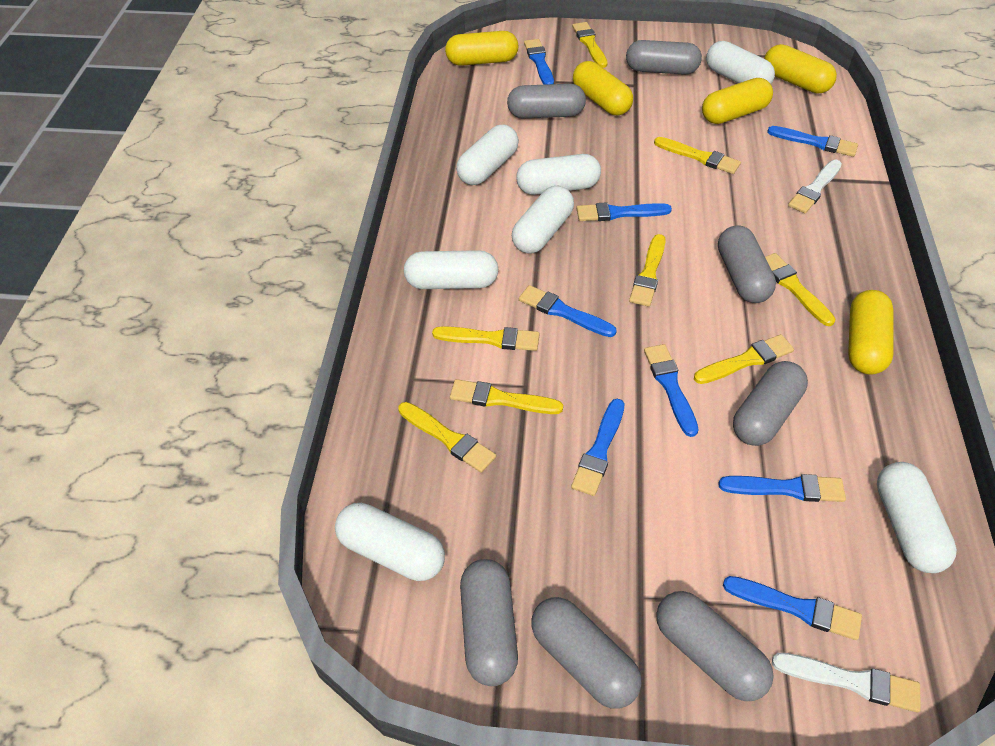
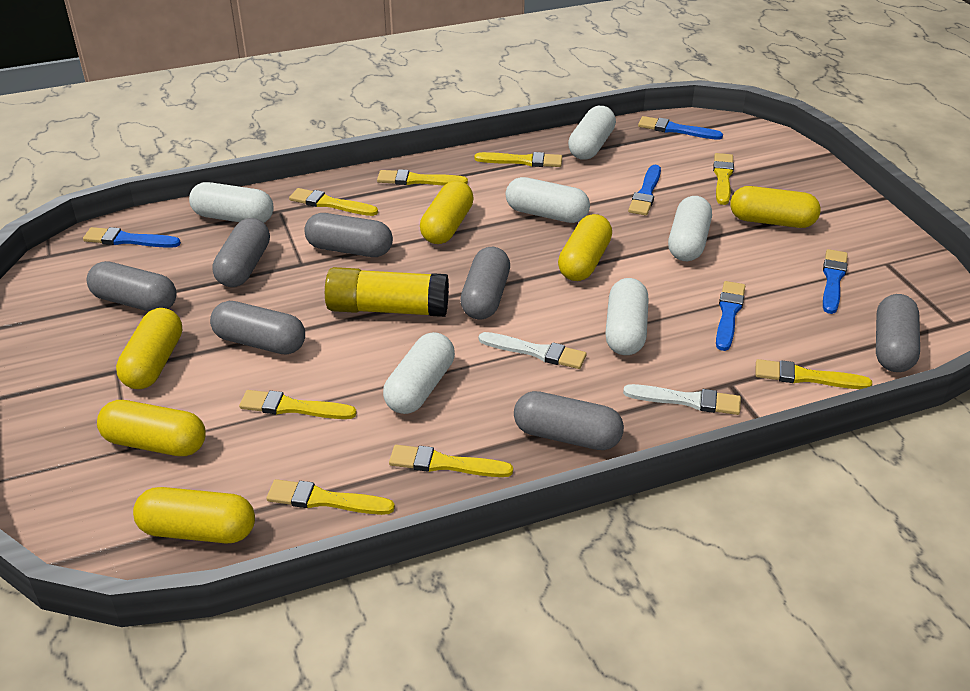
blue brush: 8 -> 5
white capsule: 7 -> 6
yellow capsule: 5 -> 6
yellow glue stick: 0 -> 1

